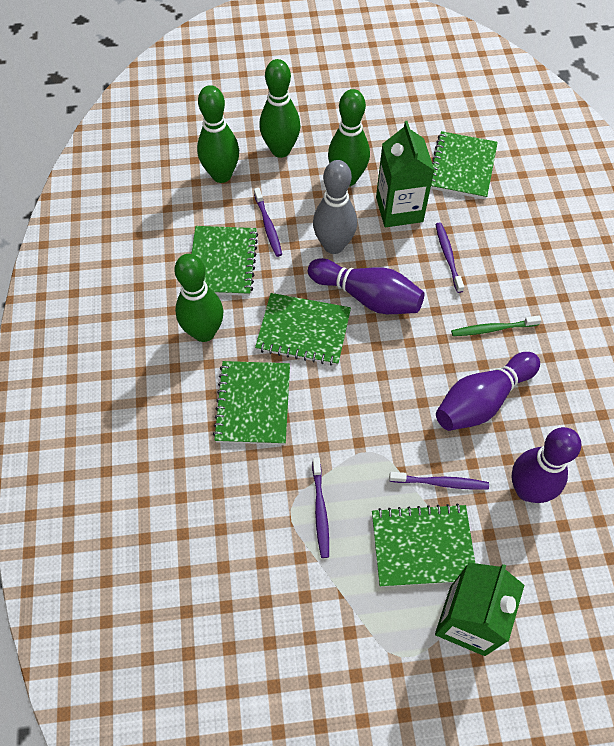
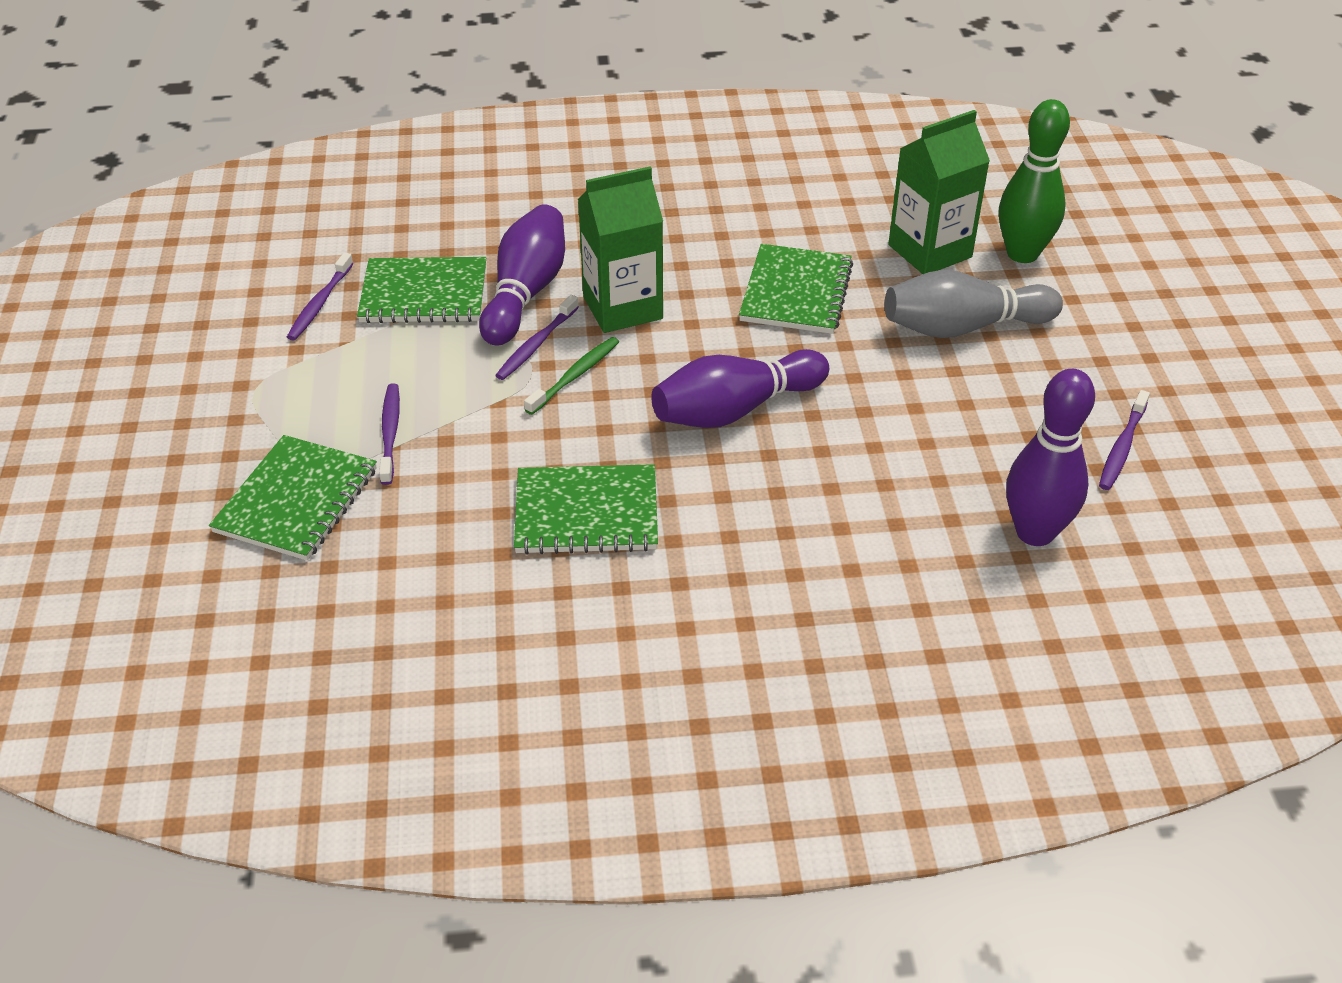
green bowling pin: 4 -> 1
green notebook: 5 -> 4

